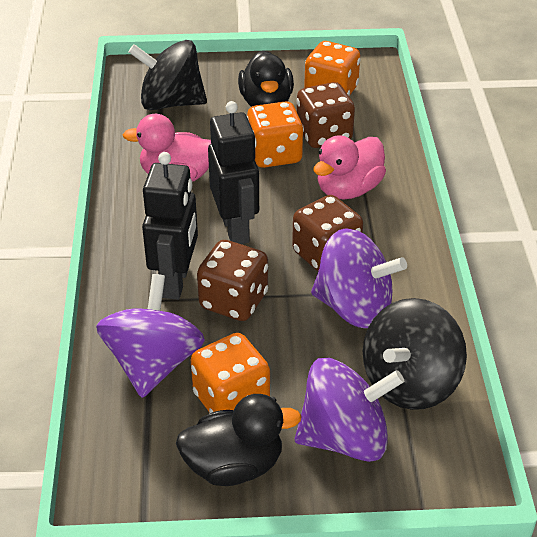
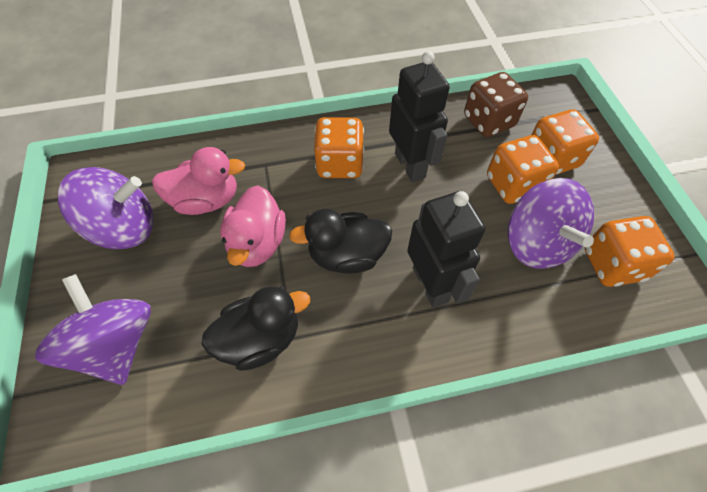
black spinning top: 2 -> 0
brown dice: 3 -> 1
orange dice: 3 -> 4

